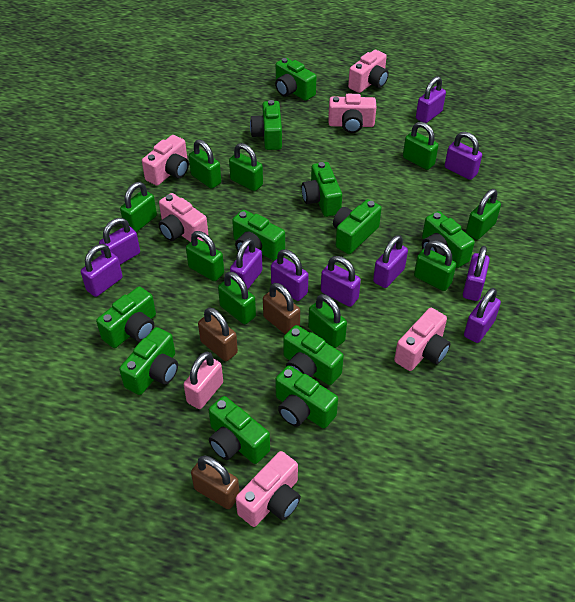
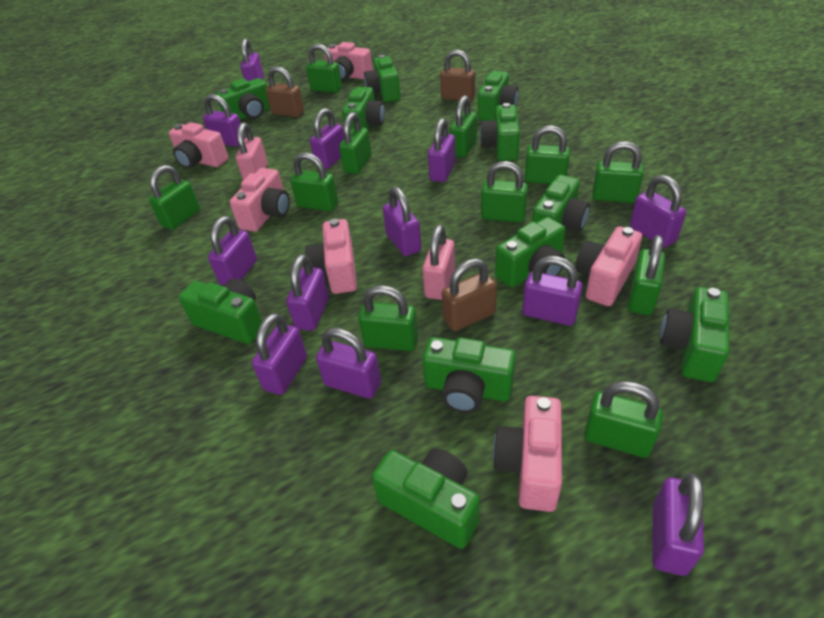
green padlock: 9 -> 11
pink padlock: 1 -> 2
purple padlock: 10 -> 12

